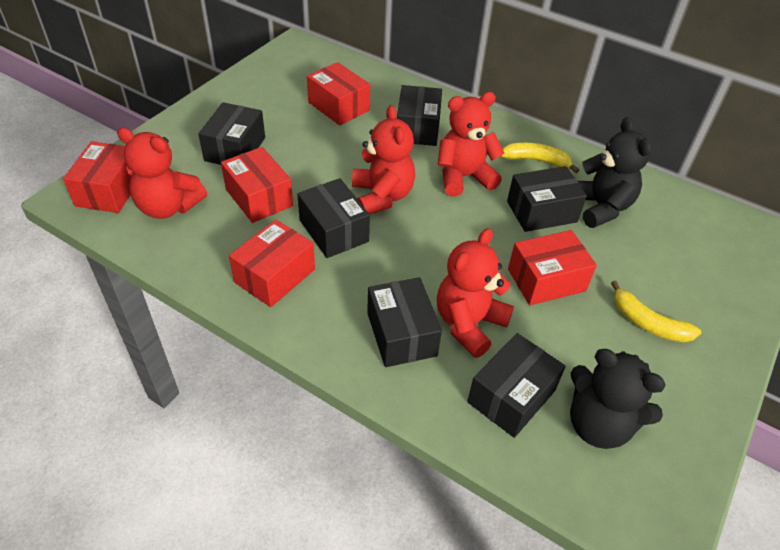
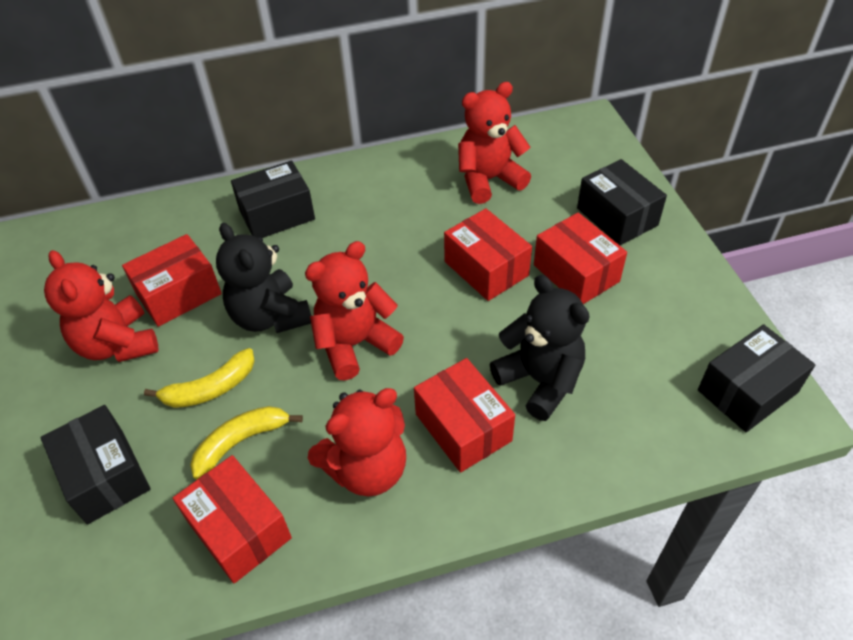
black box: 6 -> 4

